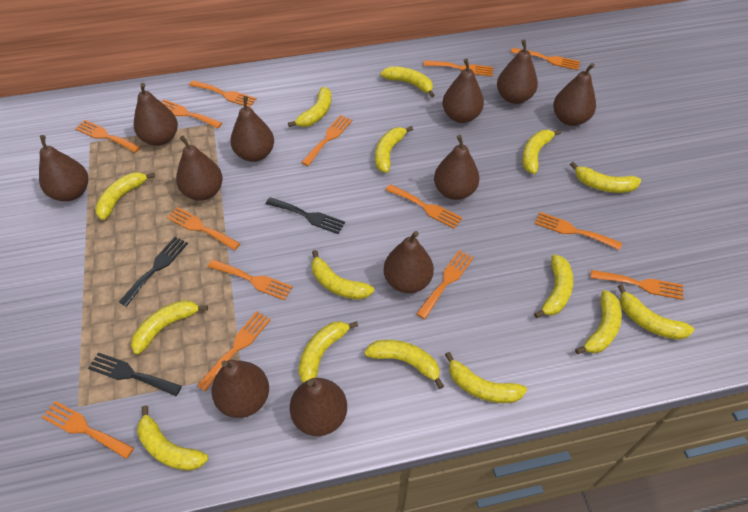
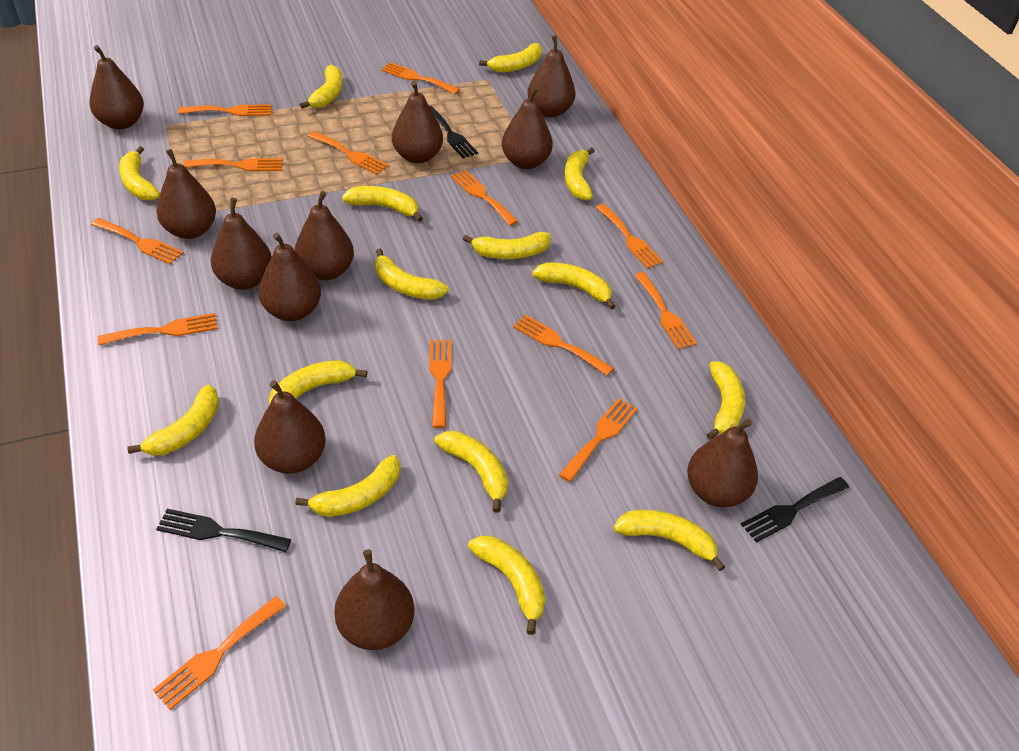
orange fork: 14 -> 13

